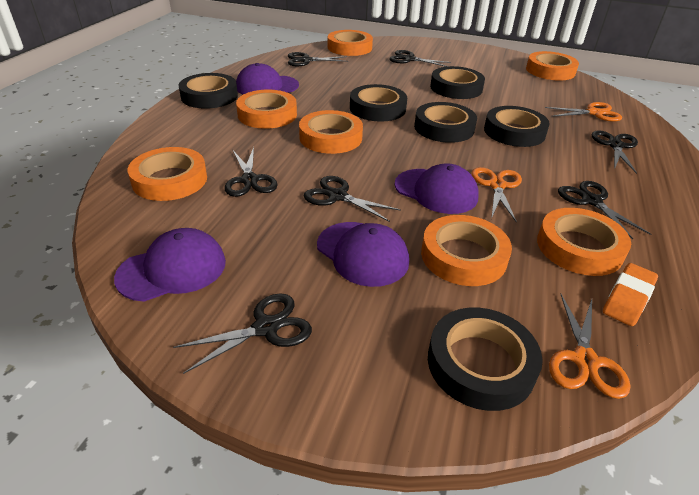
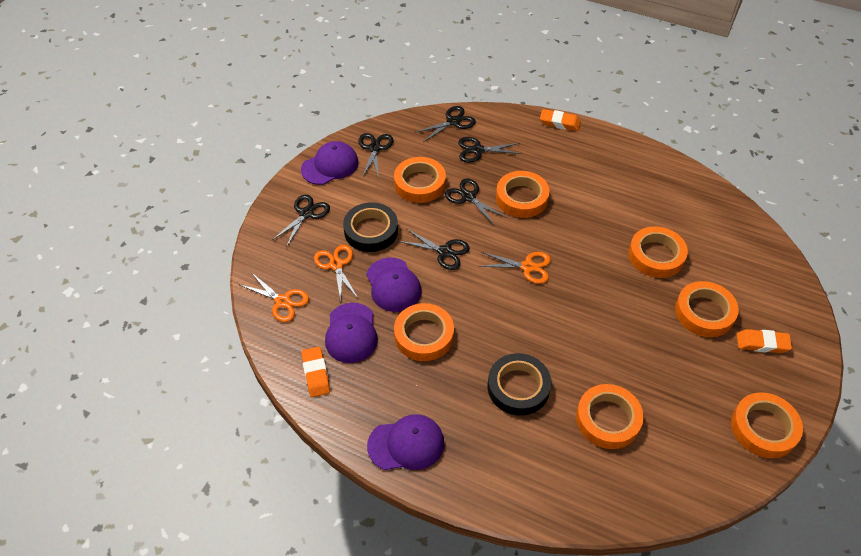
black scissors: 7 -> 6
black tape: 6 -> 2
orange eraser: 1 -> 3

